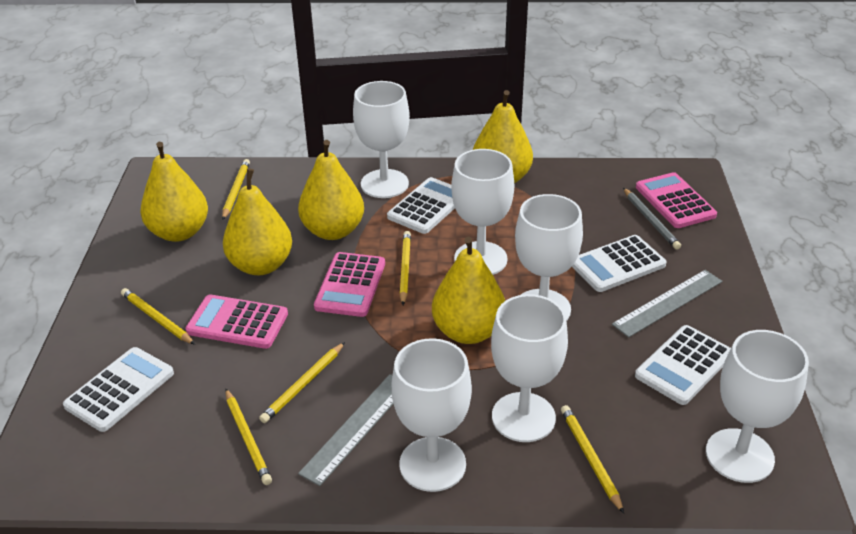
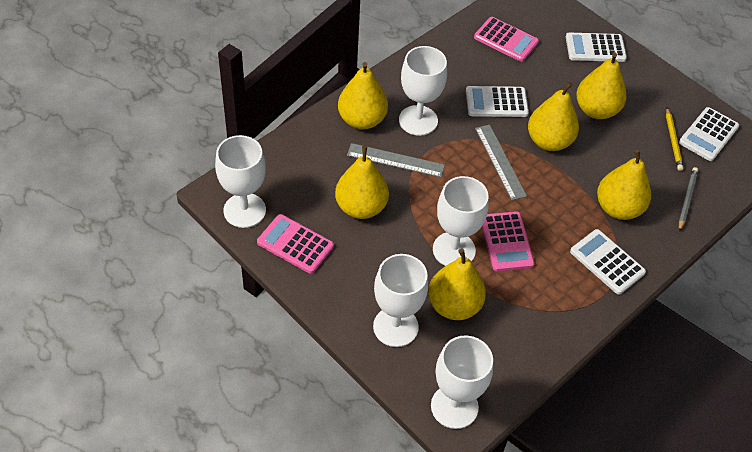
white goblet: 6 -> 5
yellow pear: 5 -> 6
yellow pencil: 6 -> 1

